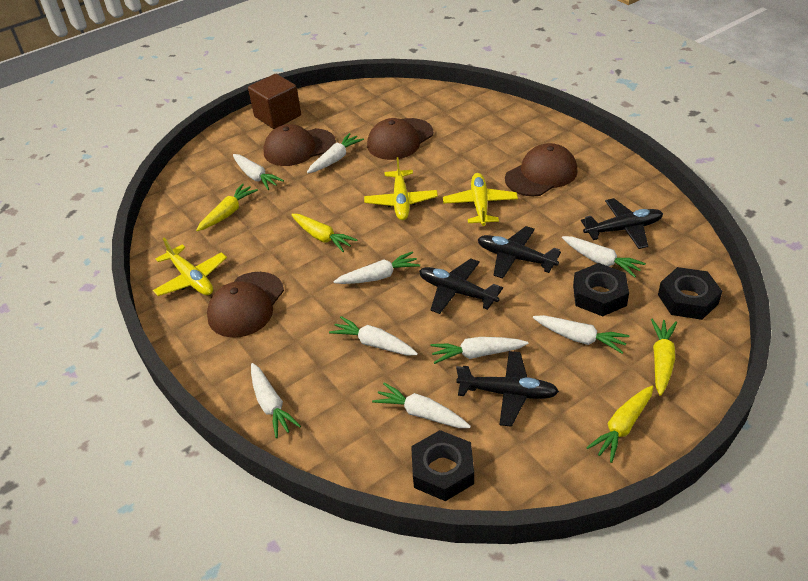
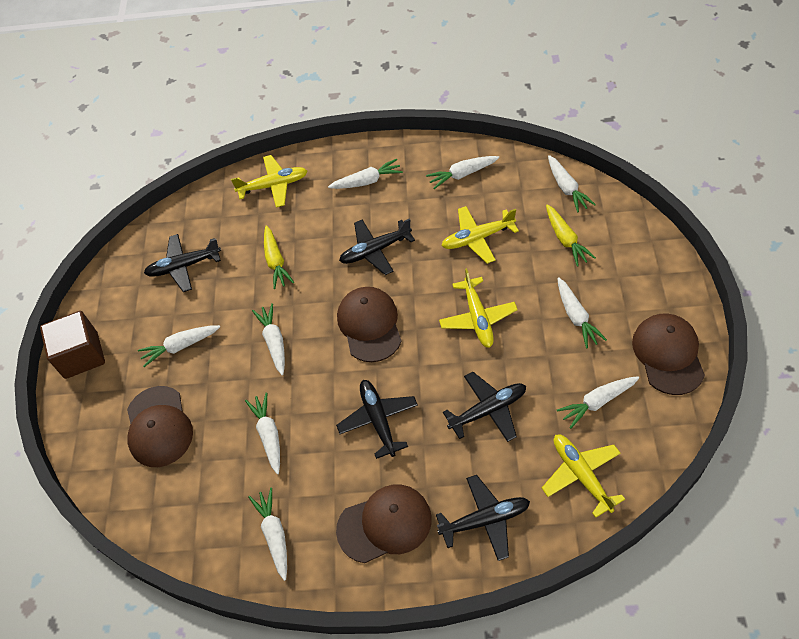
black nut: 3 -> 0
black plane: 4 -> 5
yellow carrot: 4 -> 2
yellow plane: 3 -> 4

